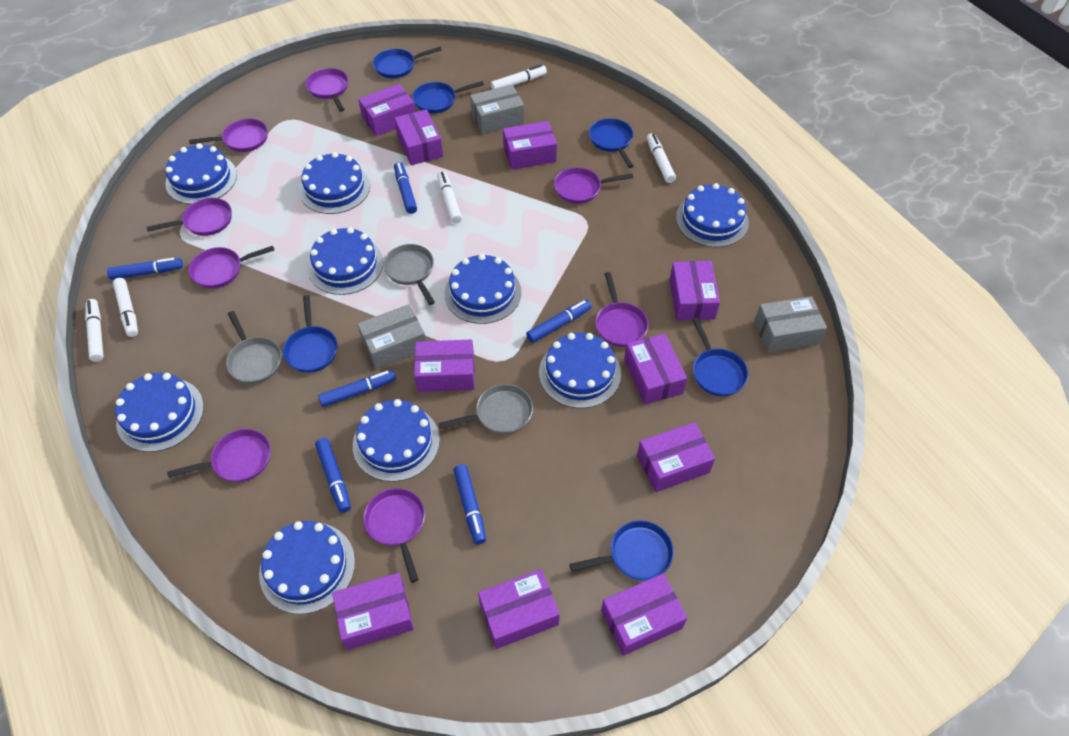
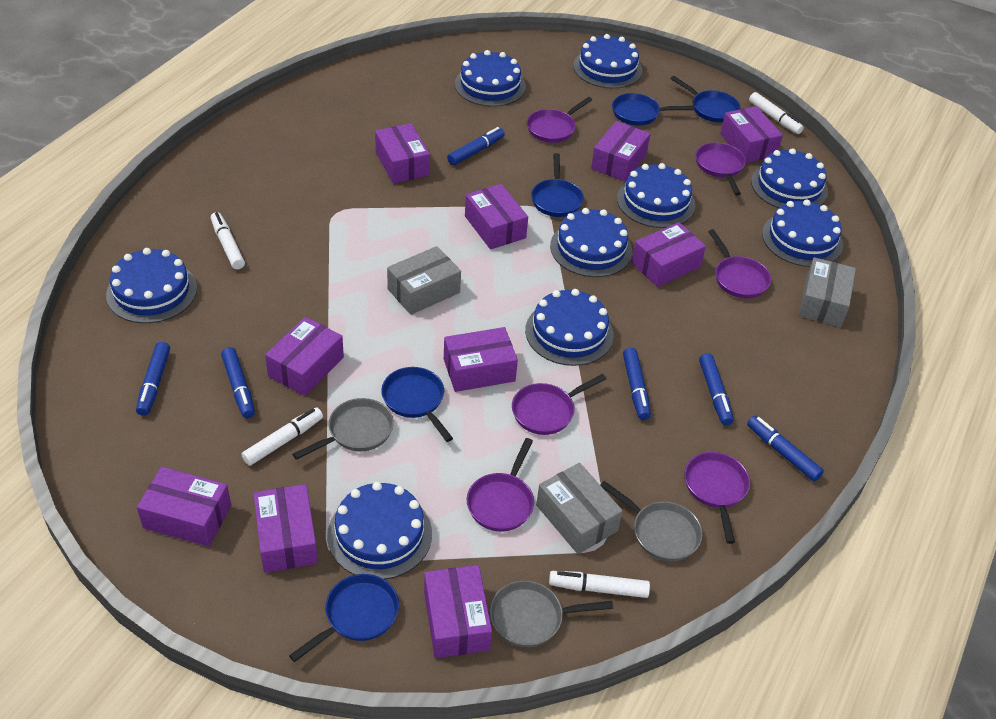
blue pan: 6 -> 5
purple pan: 8 -> 6
white marker: 5 -> 4

